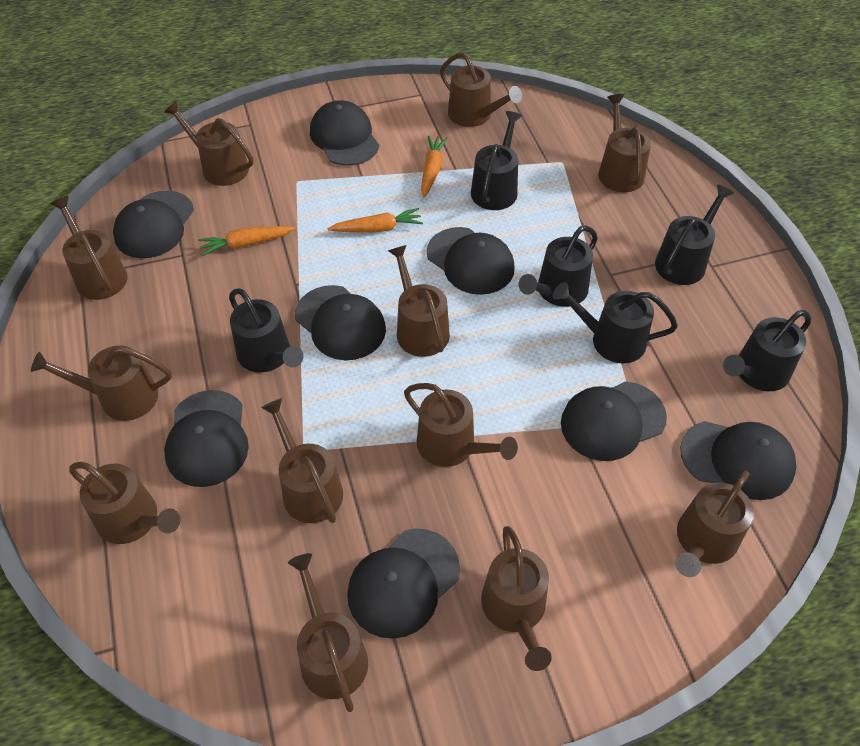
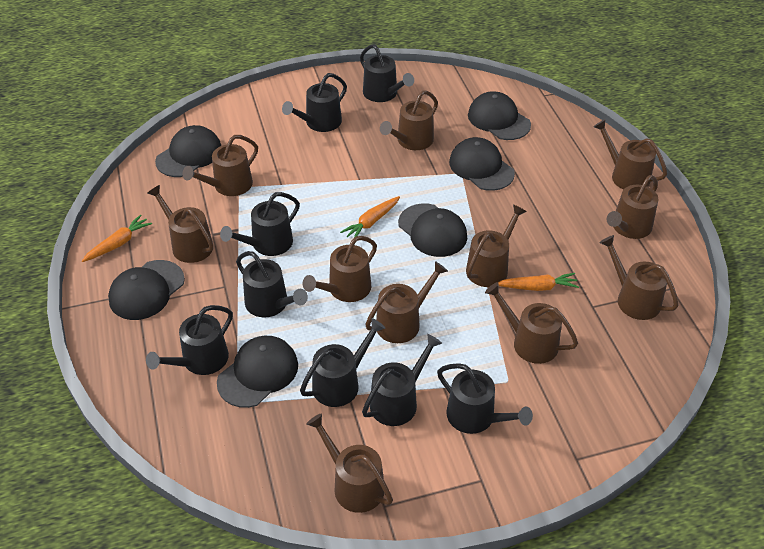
black cap: 8 -> 6
black watering can: 6 -> 8
brown watering can: 12 -> 11

